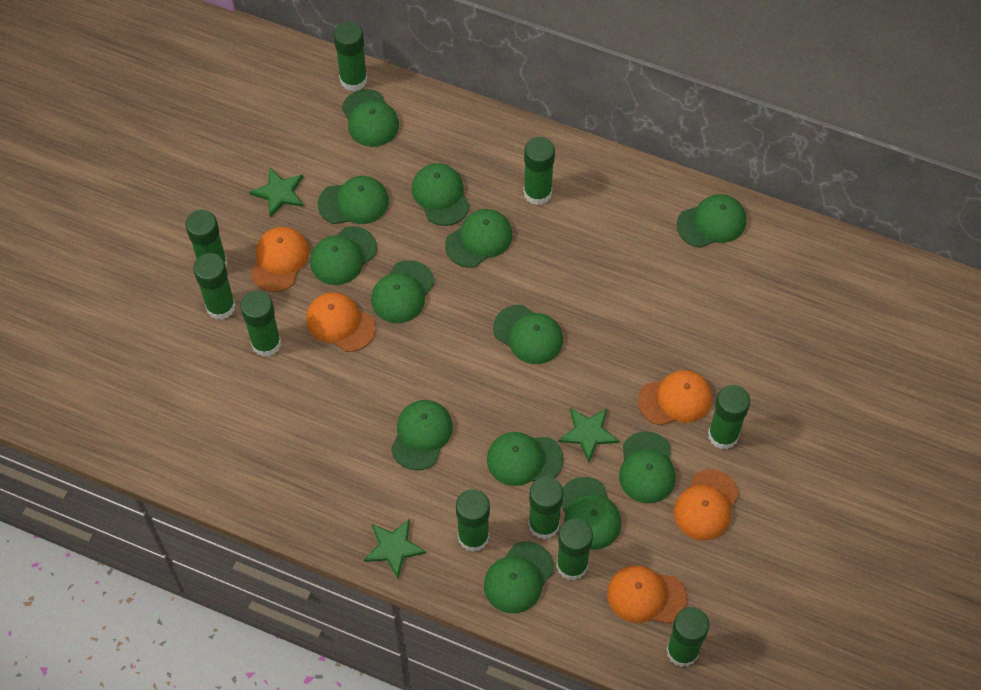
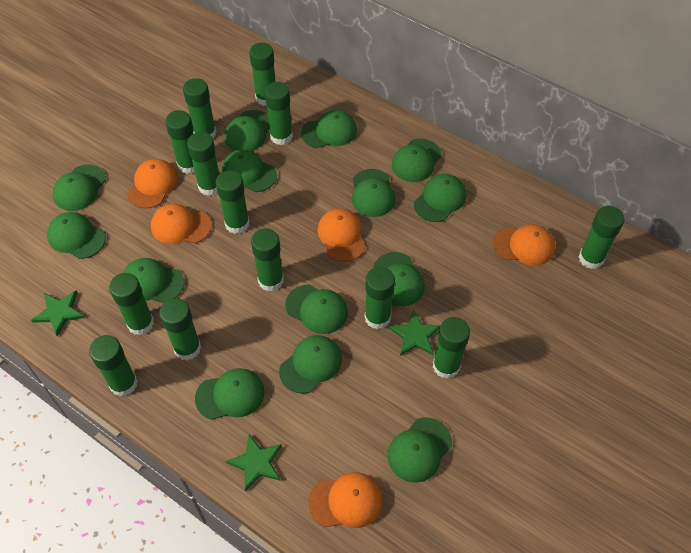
green cap: 13 -> 14
green glue stick: 10 -> 13

